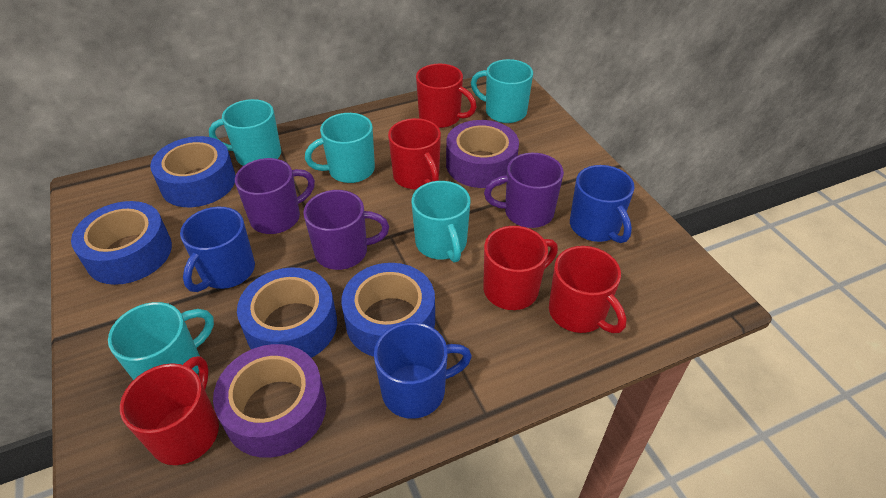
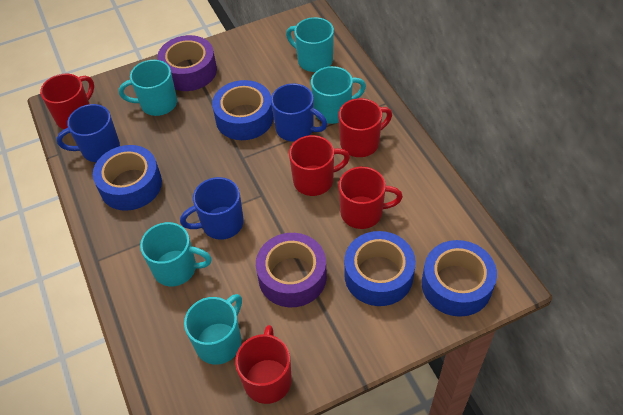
purple mug: 3 -> 0

